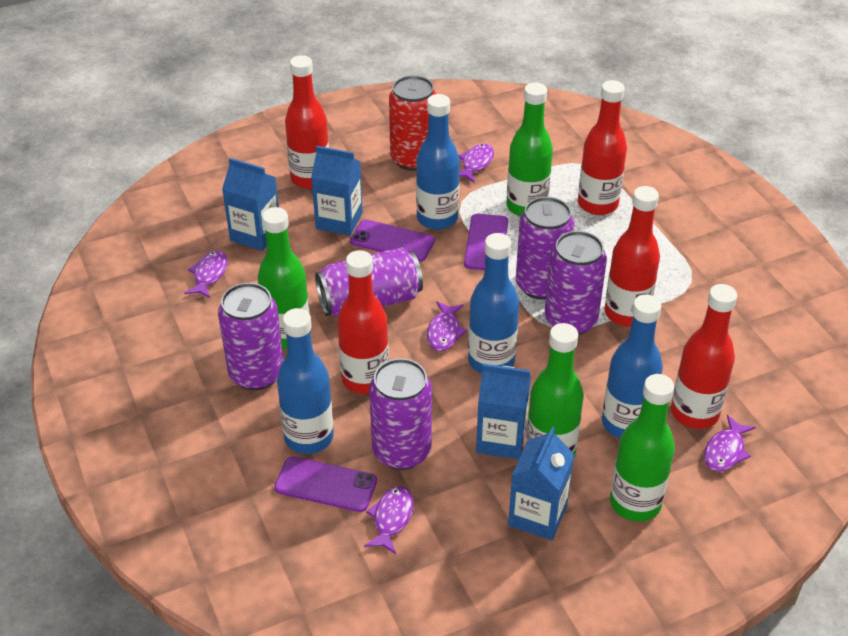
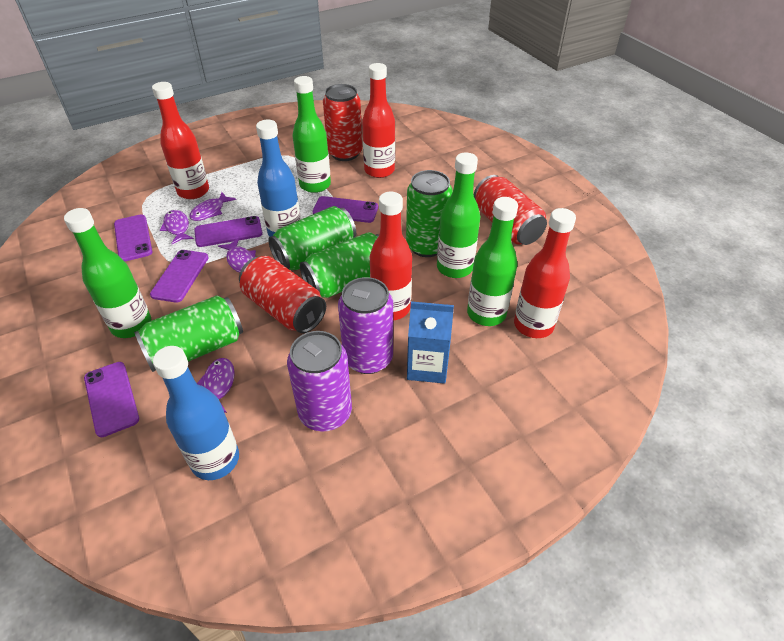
blue bottle: 4 -> 2
blue carton: 4 -> 1
green can: 0 -> 4
purple can: 5 -> 2
purple fish: 5 -> 4
purple phone: 3 -> 5
red bottle: 5 -> 4
red can: 1 -> 3

